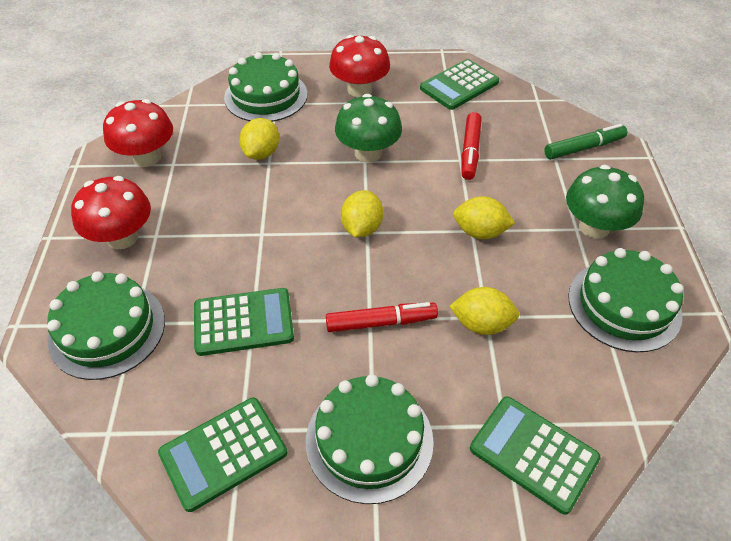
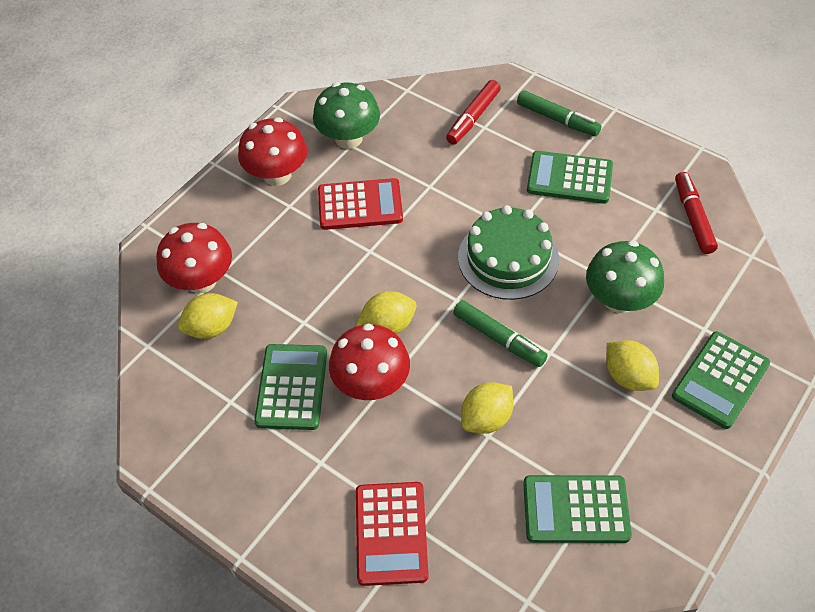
green cake: 4 -> 1
green marker: 1 -> 2
red calculator: 0 -> 2

